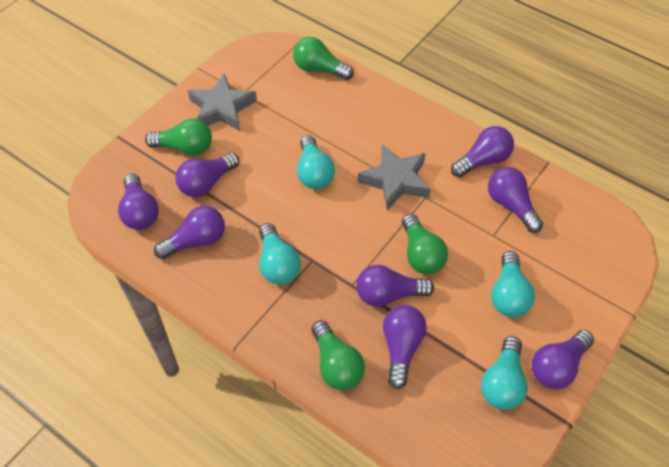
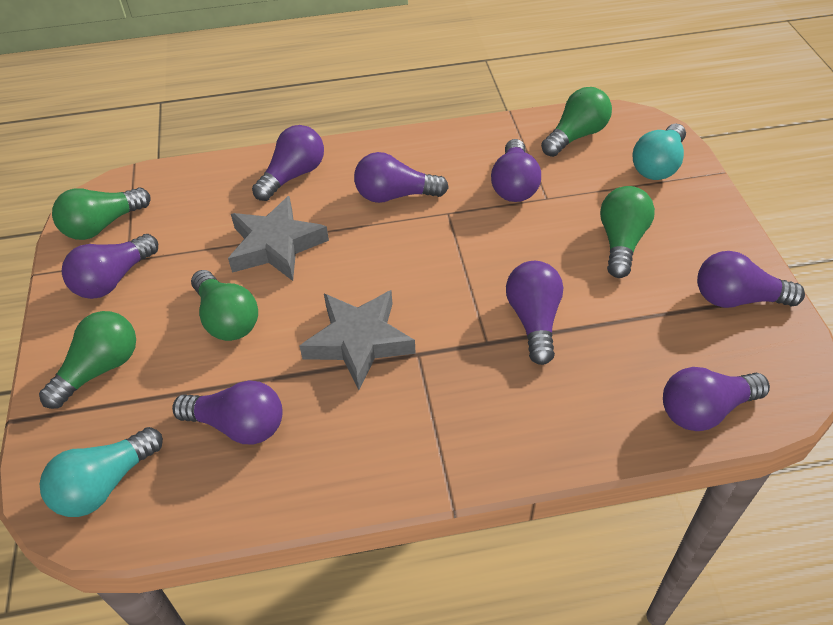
green light bulb: 4 -> 5
turquoise light bulb: 4 -> 2

